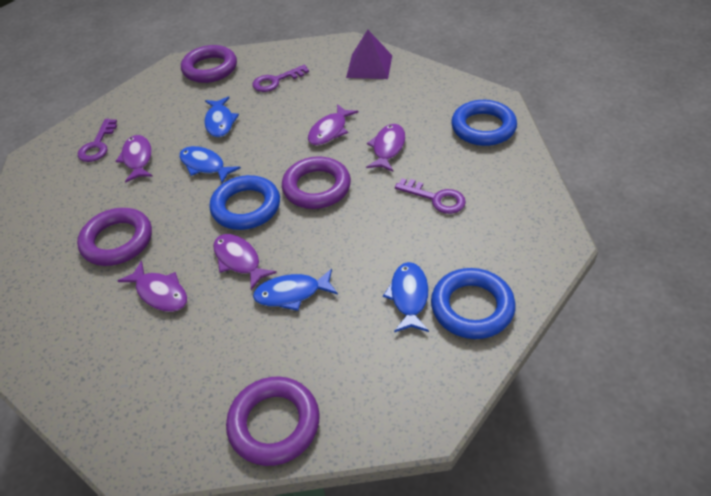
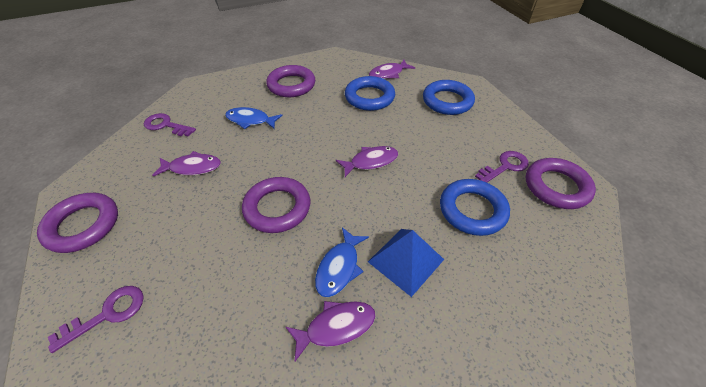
blue fish: 4 -> 2
blue pyramid: 0 -> 1
purple fish: 5 -> 4
purple pyramid: 1 -> 0

